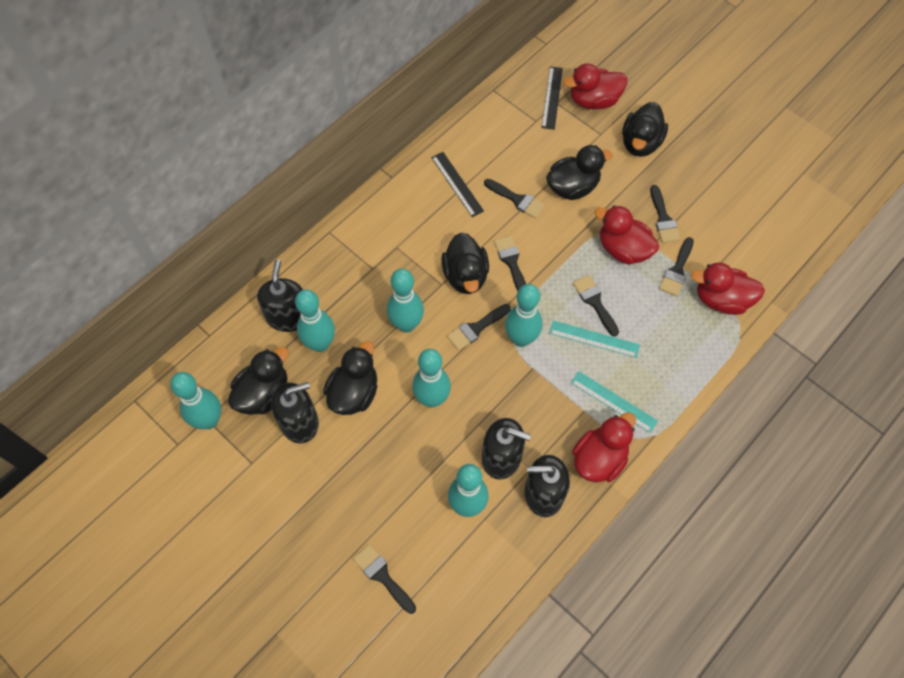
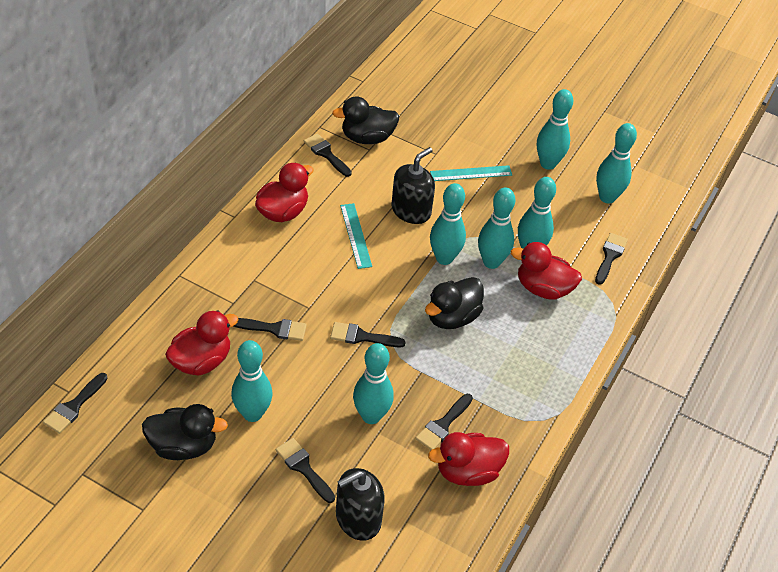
black duck: 5 -> 3
black ruler: 2 -> 0
black soap dispenser: 4 -> 2
turquoise bowling pin: 6 -> 7

